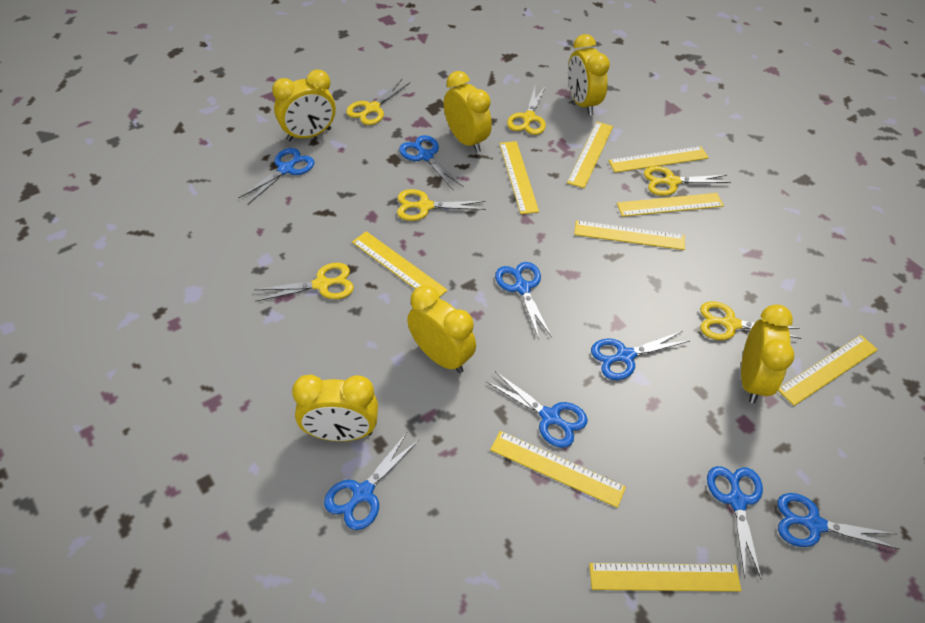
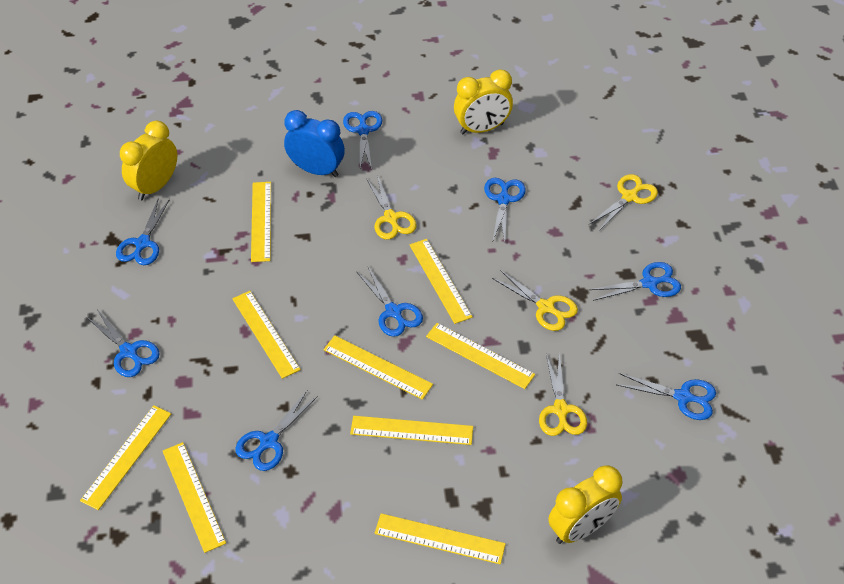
blue clock: 0 -> 1
yellow clock: 6 -> 3
yellow scissors: 6 -> 4

